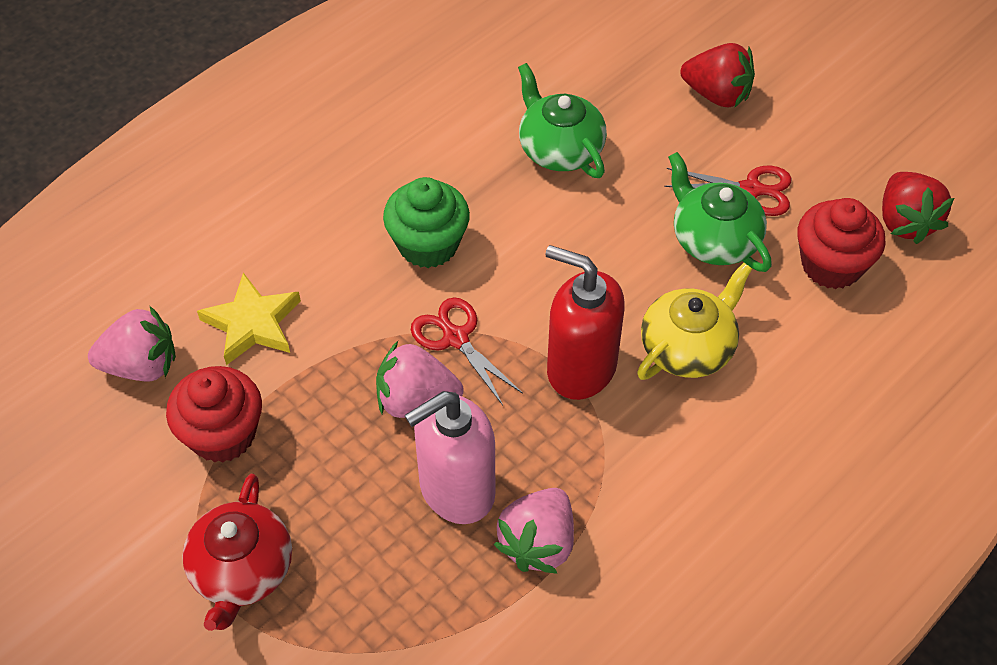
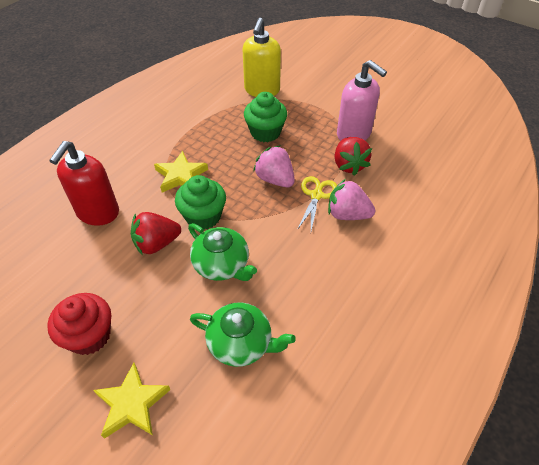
green cupcake: 1 -> 2
pink strawberry: 3 -> 2
red cupcake: 2 -> 1
red scissors: 2 -> 0
red teapot: 1 -> 0
yellow scissors: 0 -> 1
yellow soap dispenser: 0 -> 1
yellow star: 1 -> 2
yellow teapot: 1 -> 0

